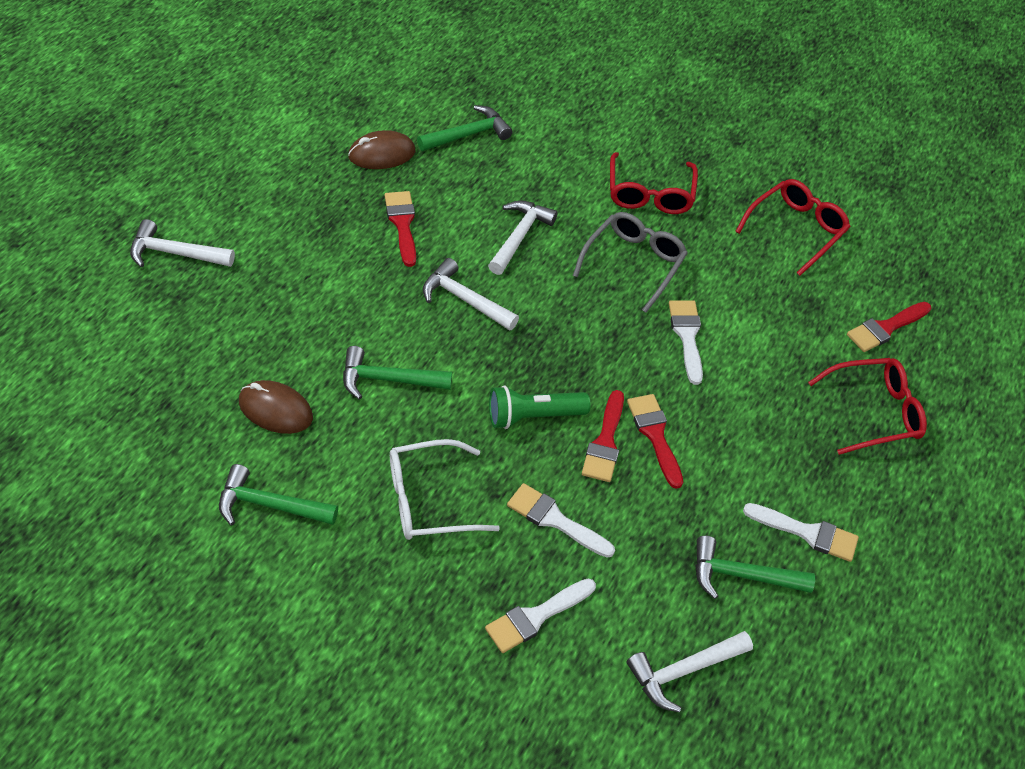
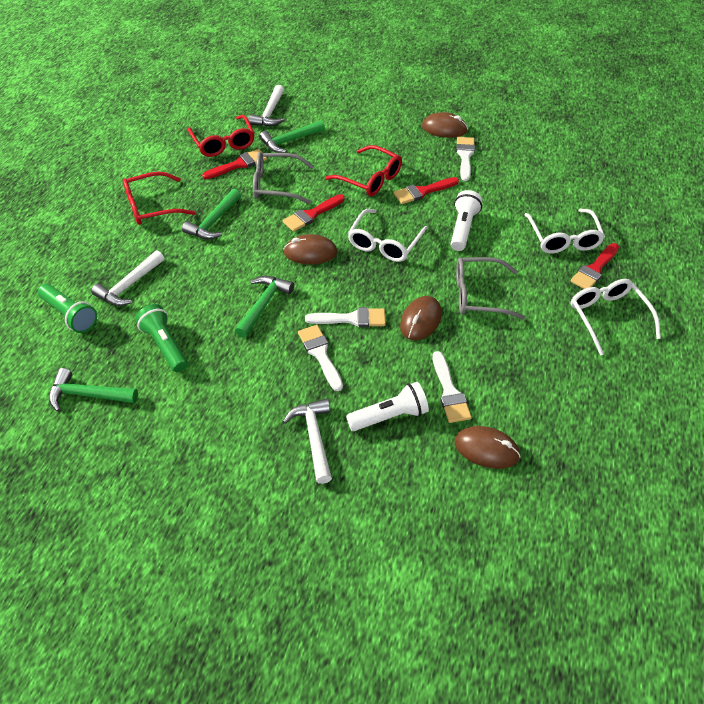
brown mouse: 2 -> 4
green flashlight: 1 -> 2
grey glasses: 1 -> 2
white flashlight: 0 -> 2
white glasses: 1 -> 3
white hammer: 4 -> 3

